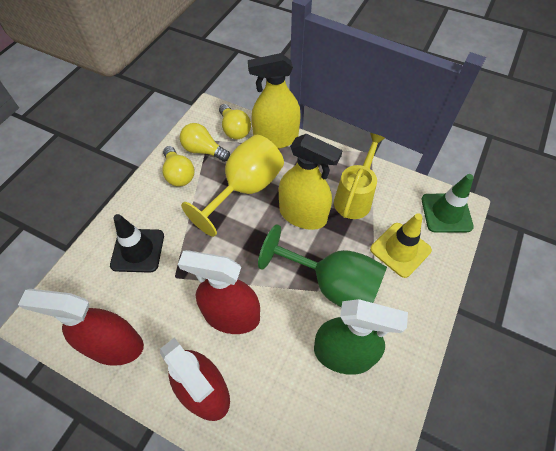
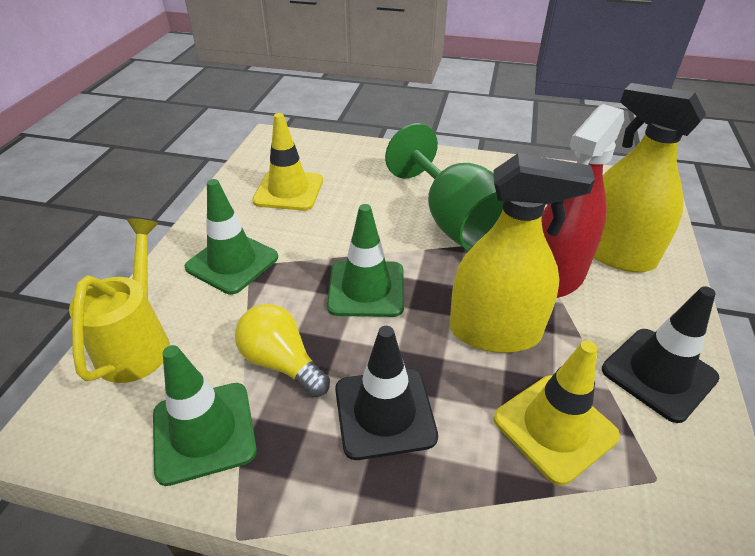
black traffic cone: 1 -> 2
green spray bottle: 1 -> 0
green traffic cone: 1 -> 3
red spray bottle: 3 -> 1
yellow goblet: 1 -> 0
yellow light bulb: 3 -> 1
yellow traffic cone: 1 -> 2

